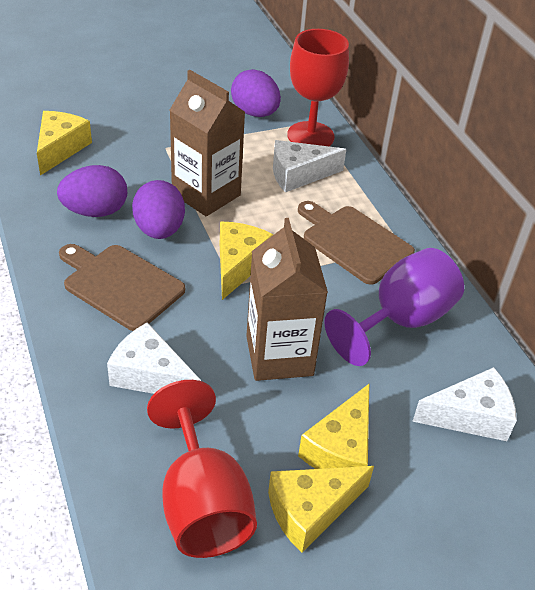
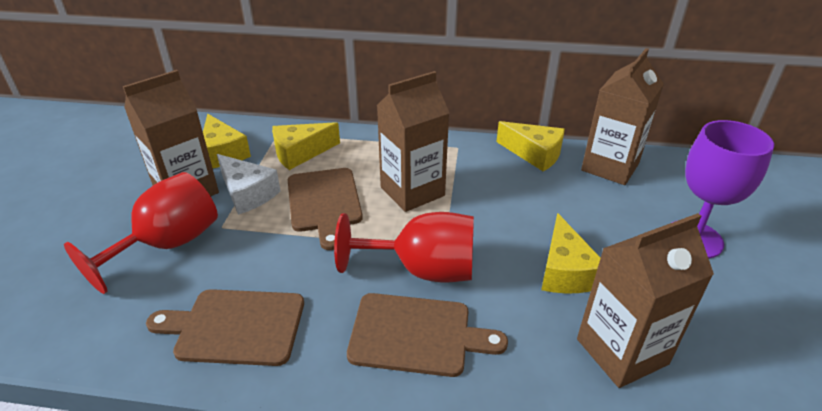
brown carton: 2 -> 4
brown cutting board: 2 -> 3
purple egg: 3 -> 0
white cheese: 3 -> 1

